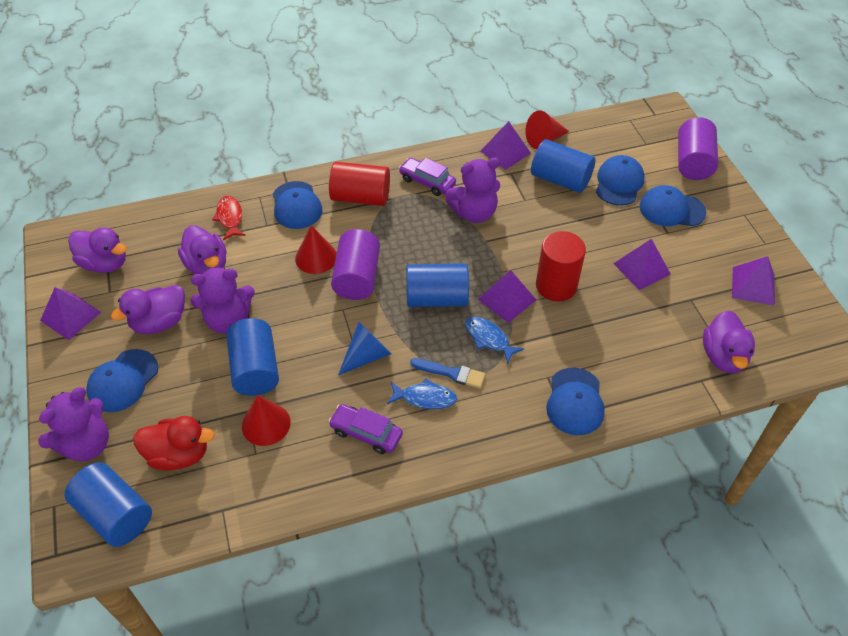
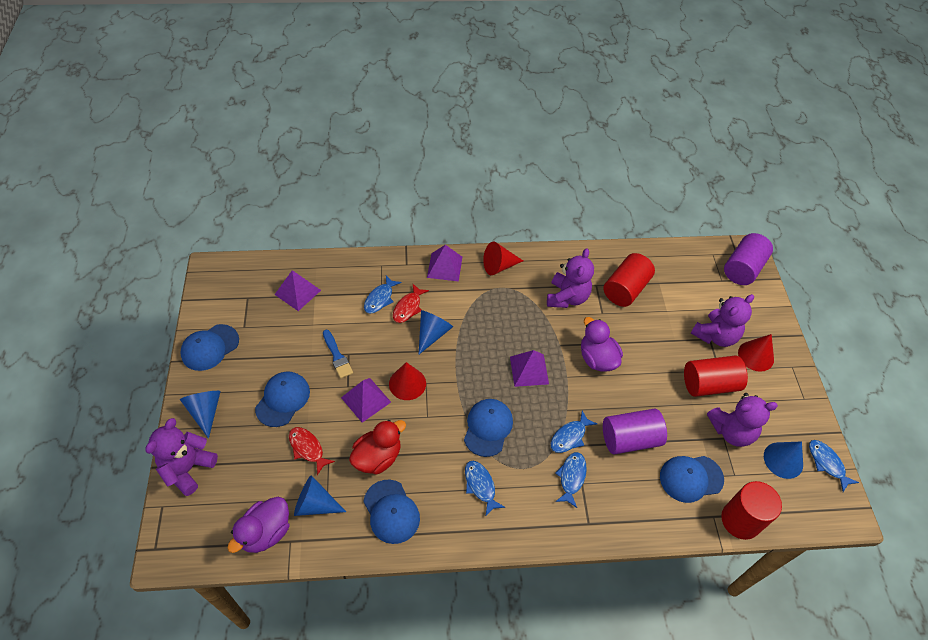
blue cone: 1 -> 4
blue cylinder: 4 -> 0
blue fish: 2 -> 5
purple car: 2 -> 0
purple duck: 4 -> 2
purple pyramid: 5 -> 4
purple teddy bear: 3 -> 4
red cylinder: 2 -> 3
red fish: 1 -> 2

